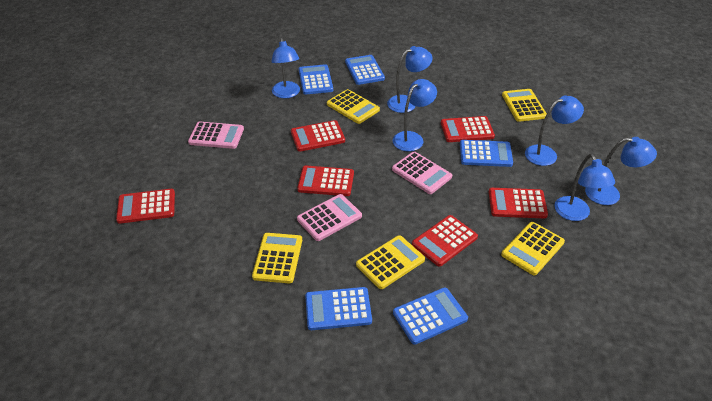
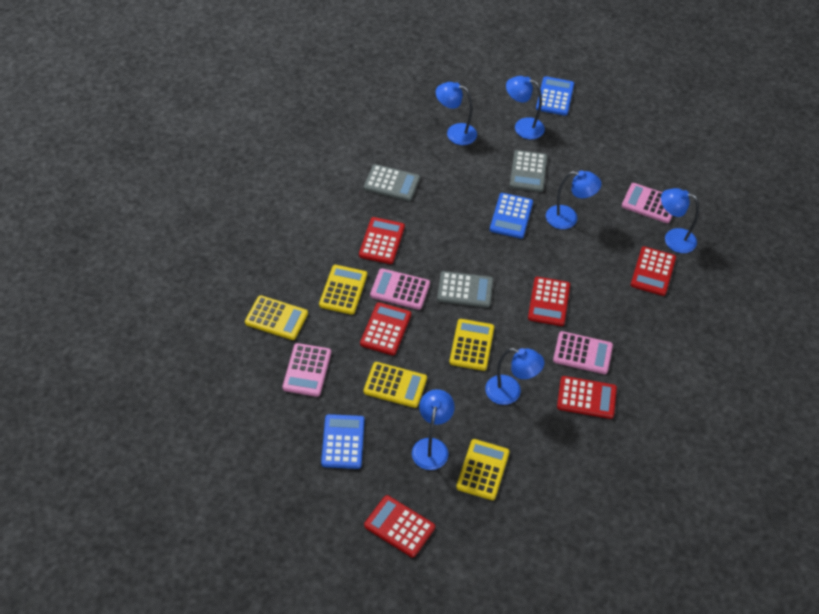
blue calculator: 5 -> 3
grey calculator: 0 -> 3
pink calculator: 3 -> 4

